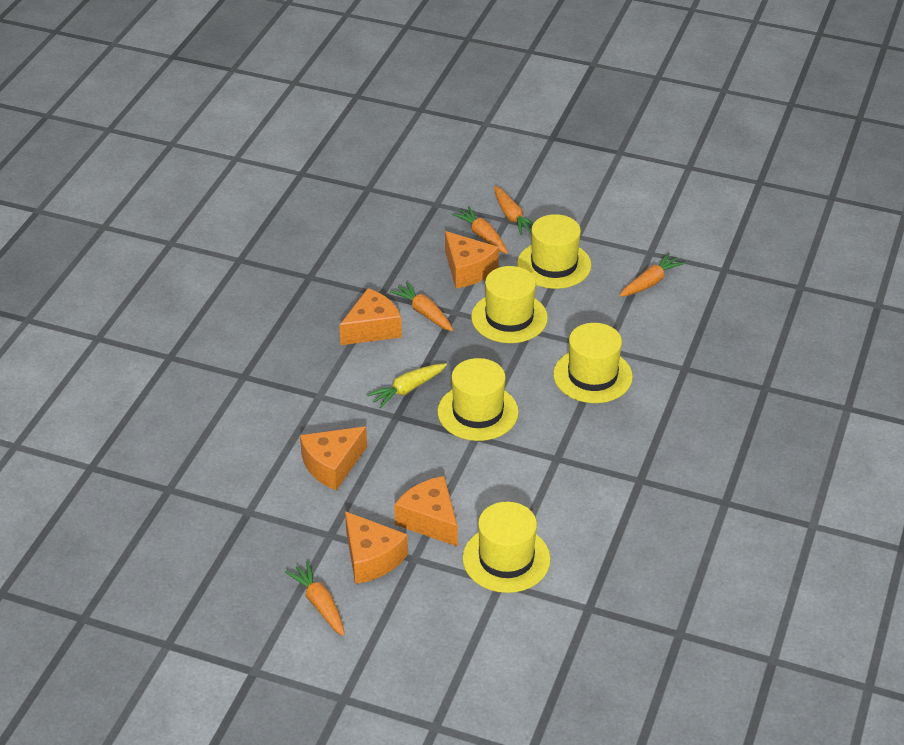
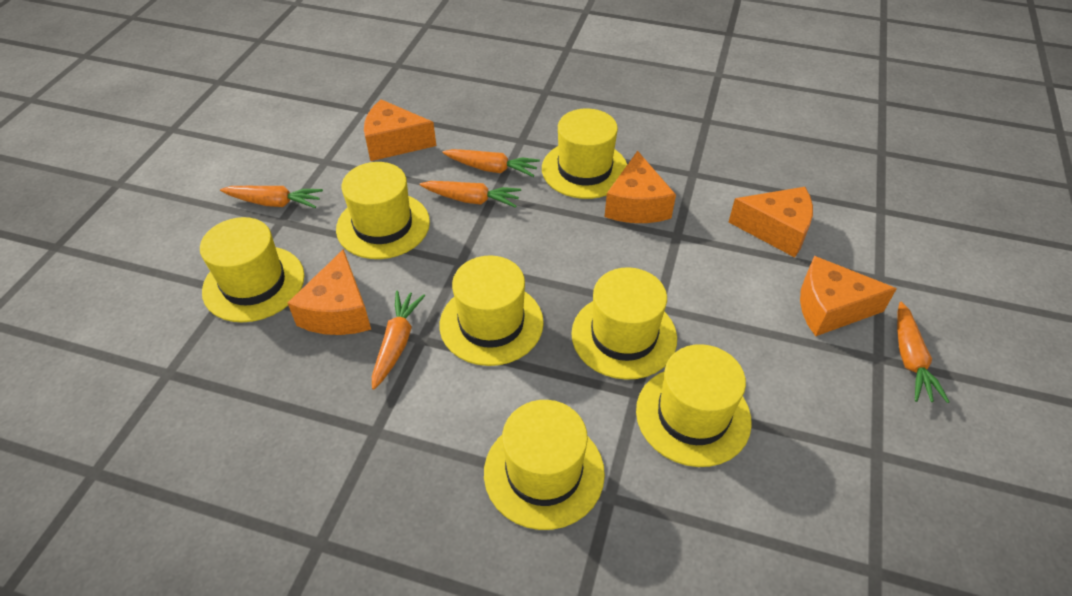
yellow carrot: 1 -> 0
yellow hat: 5 -> 7

